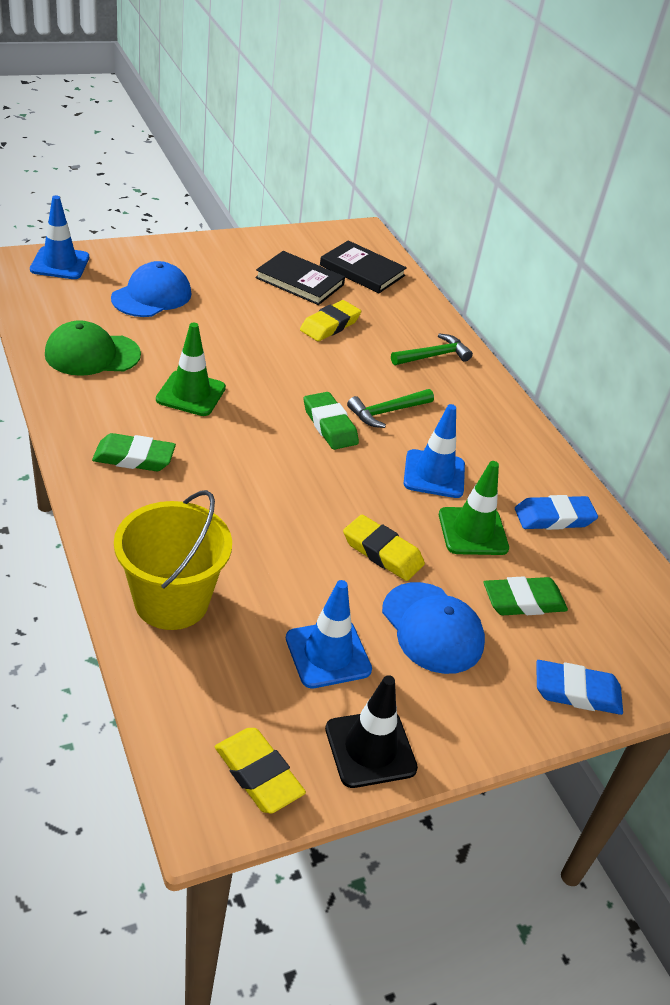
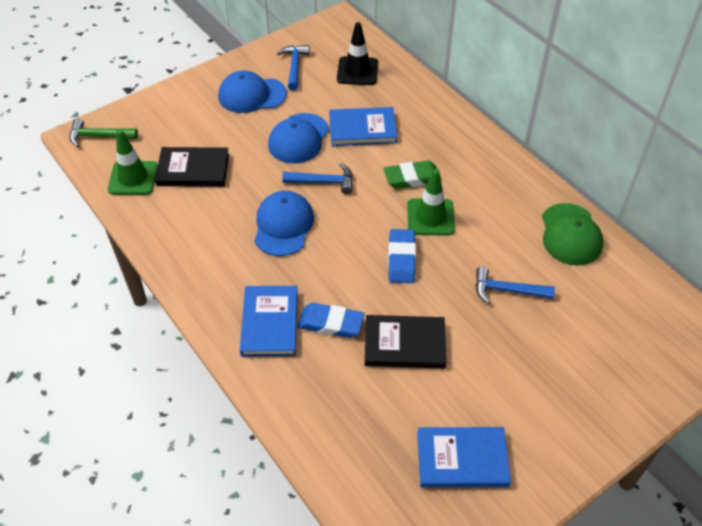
blue book: 0 -> 3
blue cap: 2 -> 3
blue hammer: 0 -> 3
blue traffic cone: 3 -> 0
green eraser: 3 -> 1
green hammer: 2 -> 1
yellow bucket: 1 -> 0
yellow eraser: 3 -> 0

